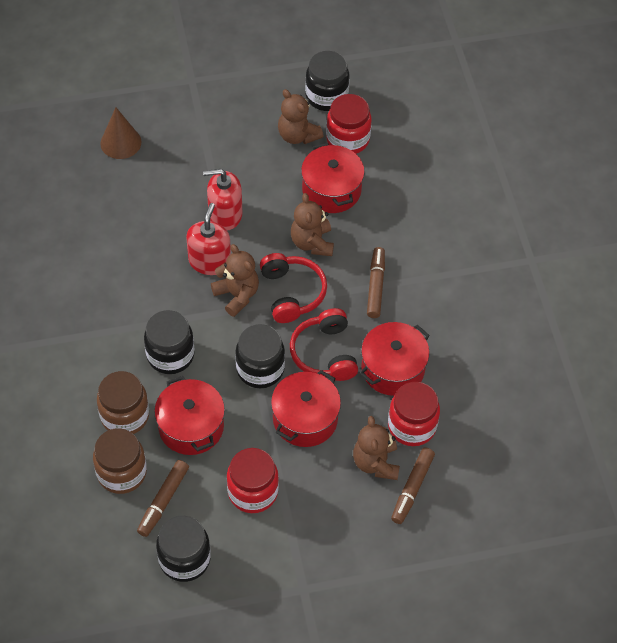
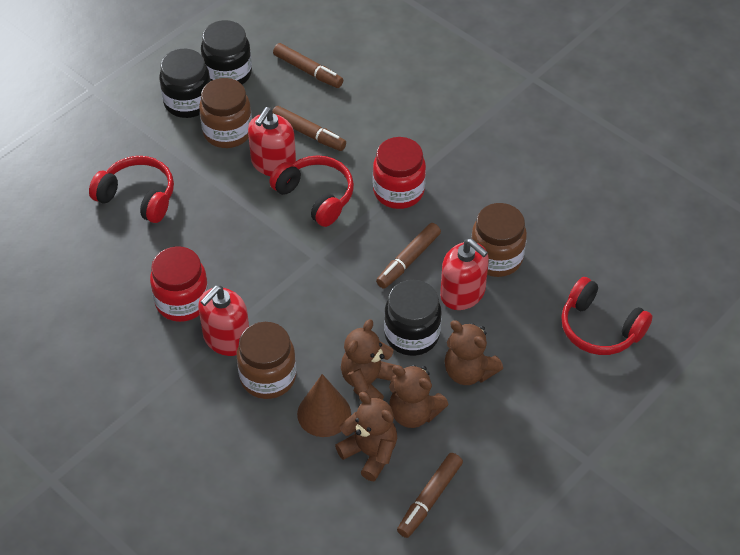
black jar: 4 -> 3
brown jar: 2 -> 3
brown marker: 3 -> 4
red headphones: 2 -> 3
red jar: 3 -> 2
red pot: 4 -> 0
red soap dispenser: 2 -> 3

